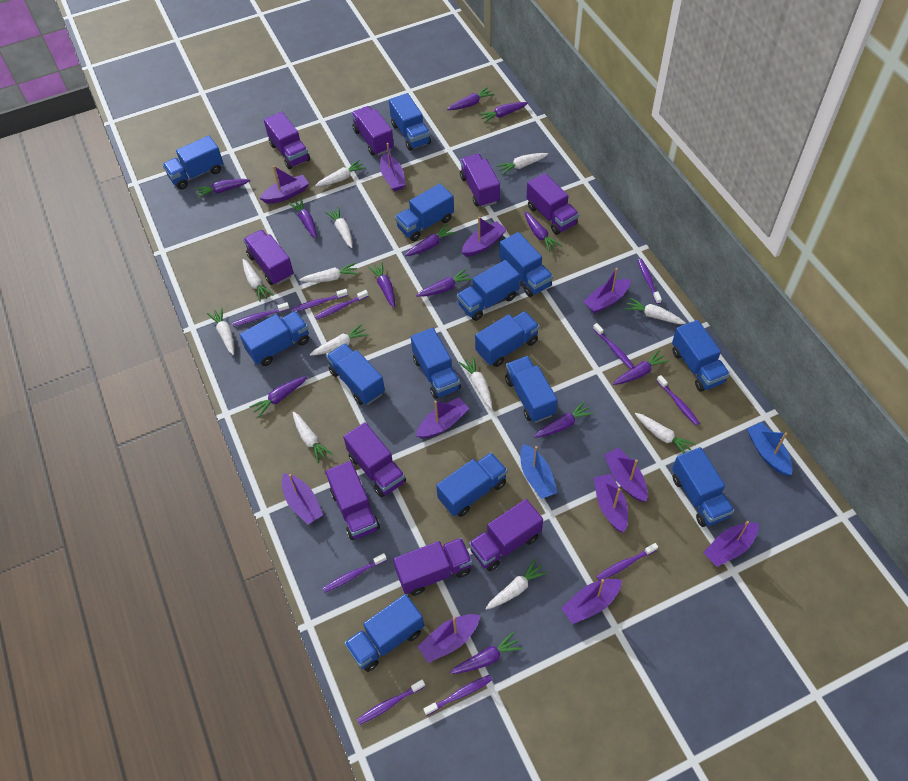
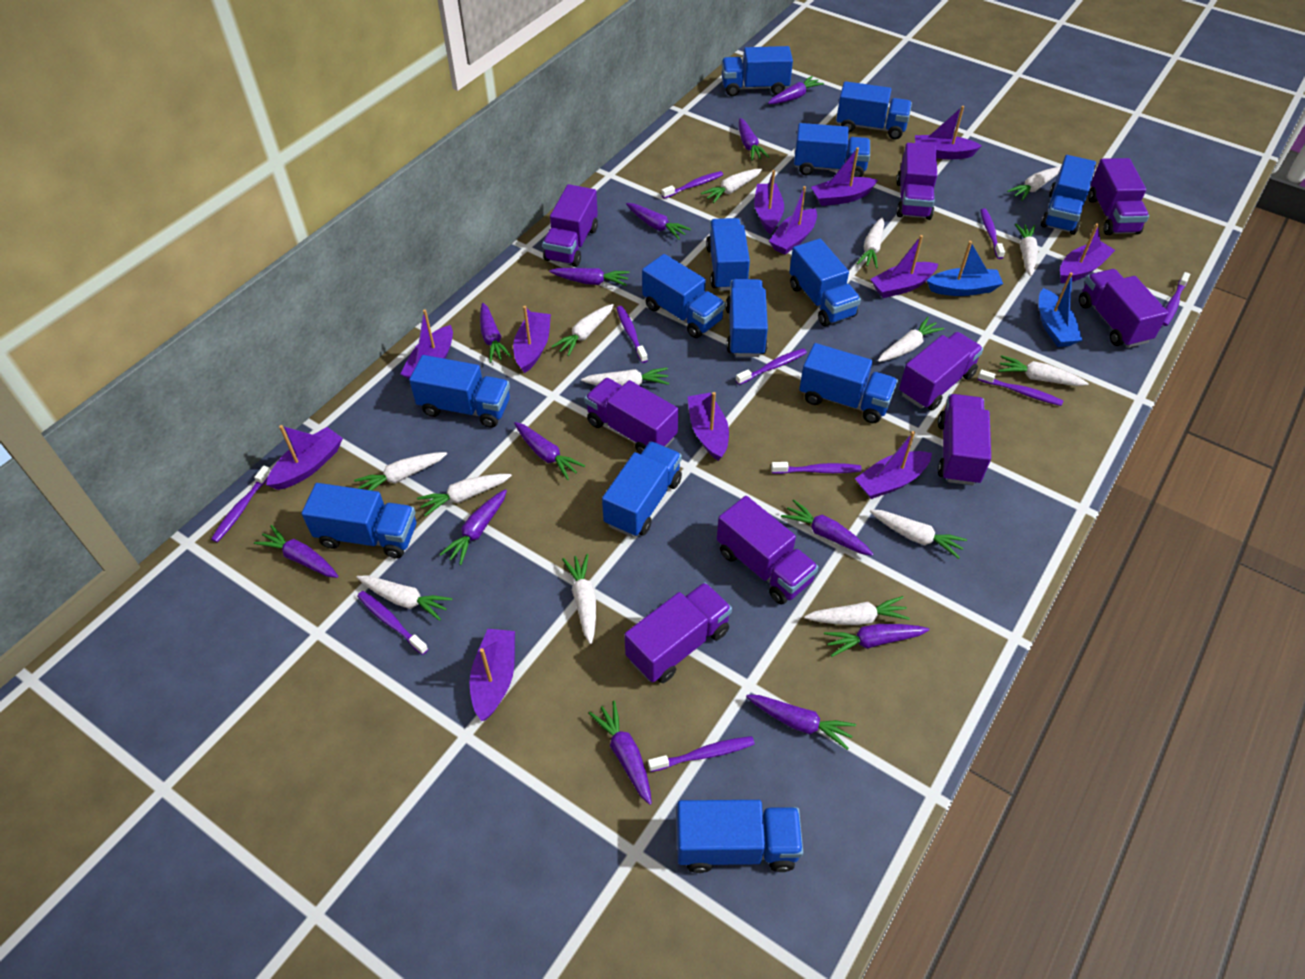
blue truck: 14 -> 13
purple boat: 11 -> 12
white carrot: 12 -> 14

